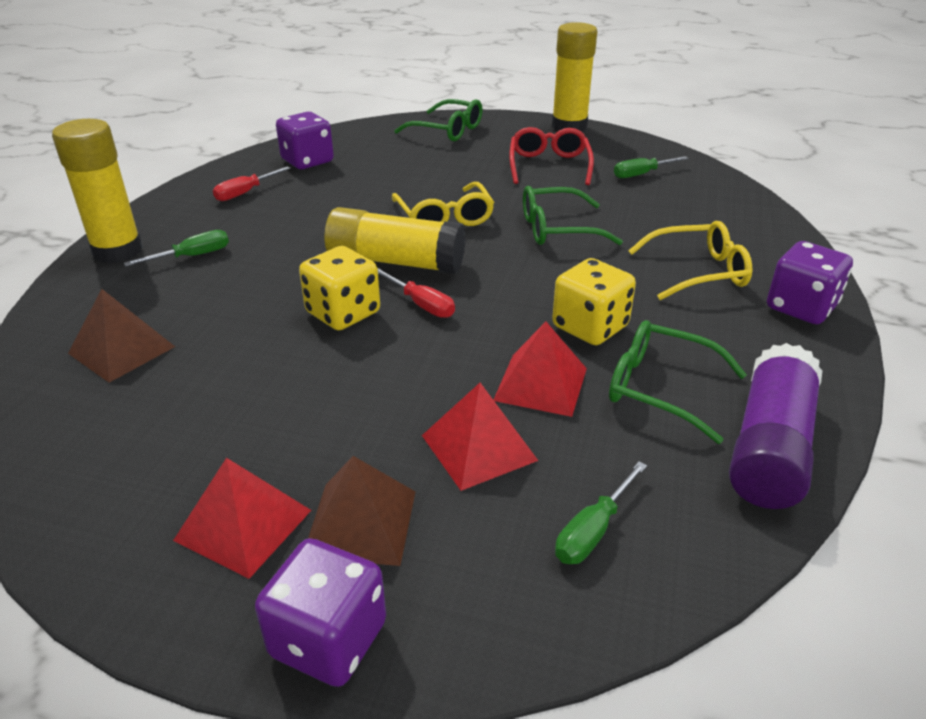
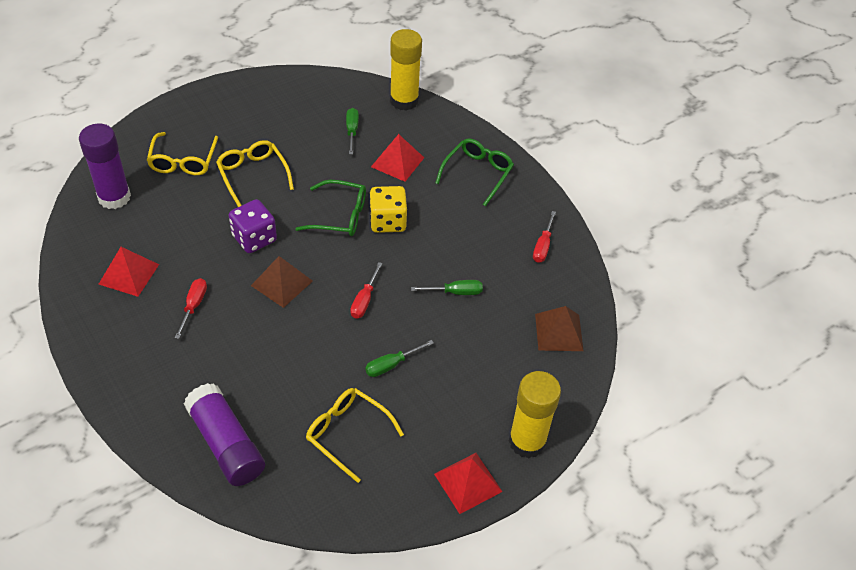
green glasses: 3 -> 2
purple dice: 3 -> 1
purple glue stick: 1 -> 2
red glasses: 1 -> 0
red screwdriver: 2 -> 3
yellow dice: 2 -> 1
yellow glasses: 2 -> 3
yellow glue stick: 3 -> 2

